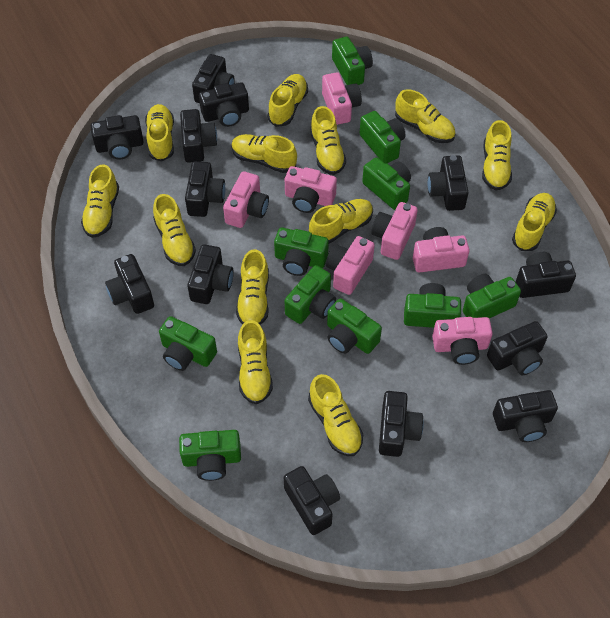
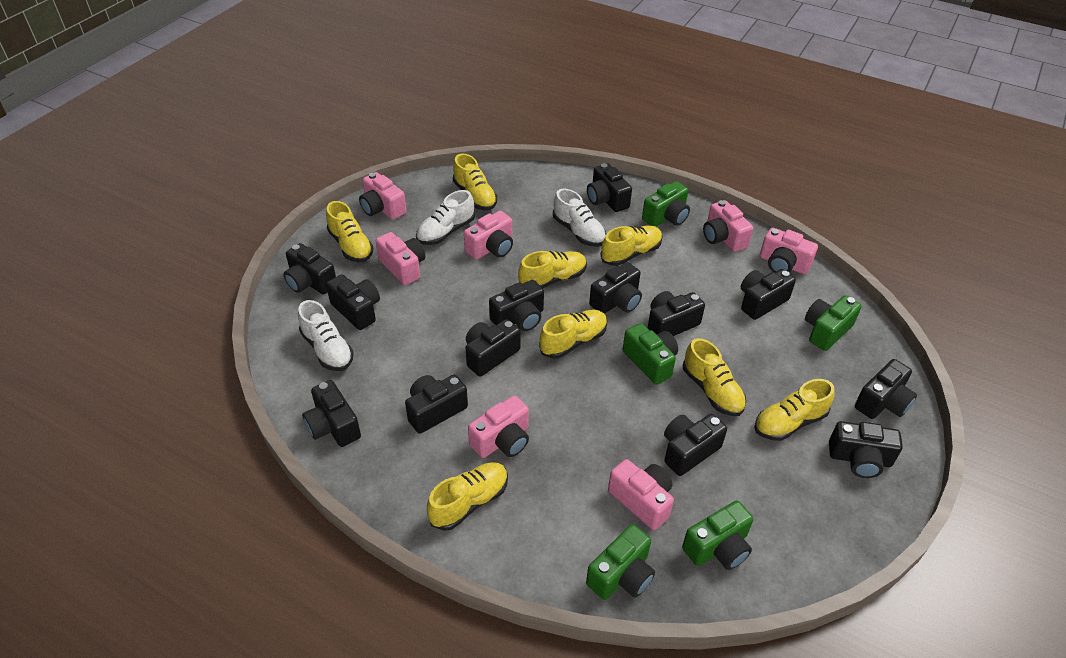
green camera: 10 -> 5
white shoe: 0 -> 3
yellow shoe: 13 -> 8

